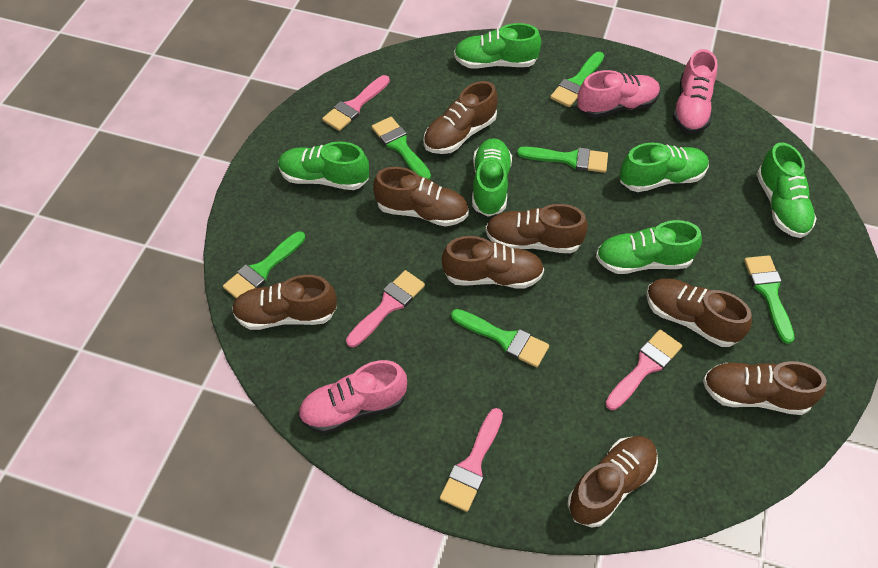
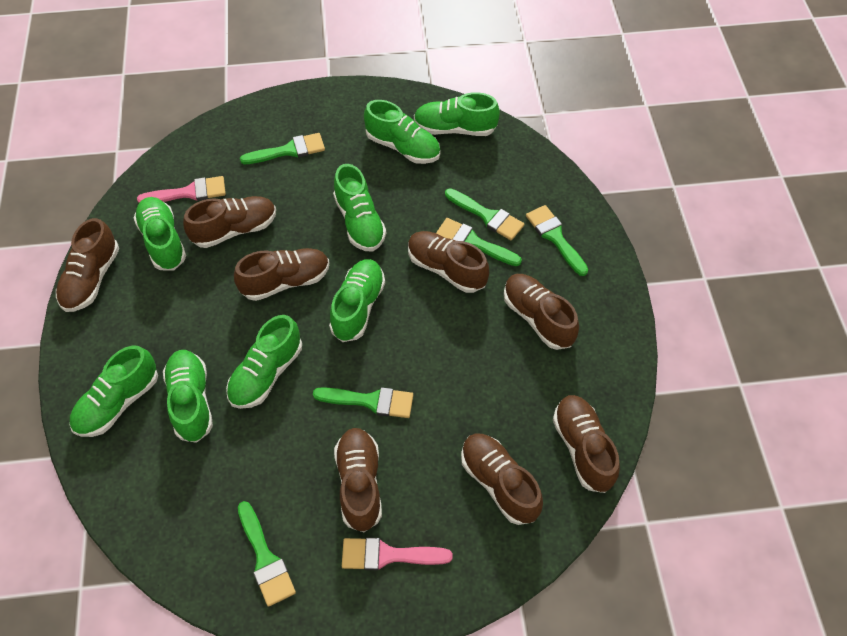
green shoe: 6 -> 8
pink brush: 4 -> 2
pink shoe: 3 -> 0

